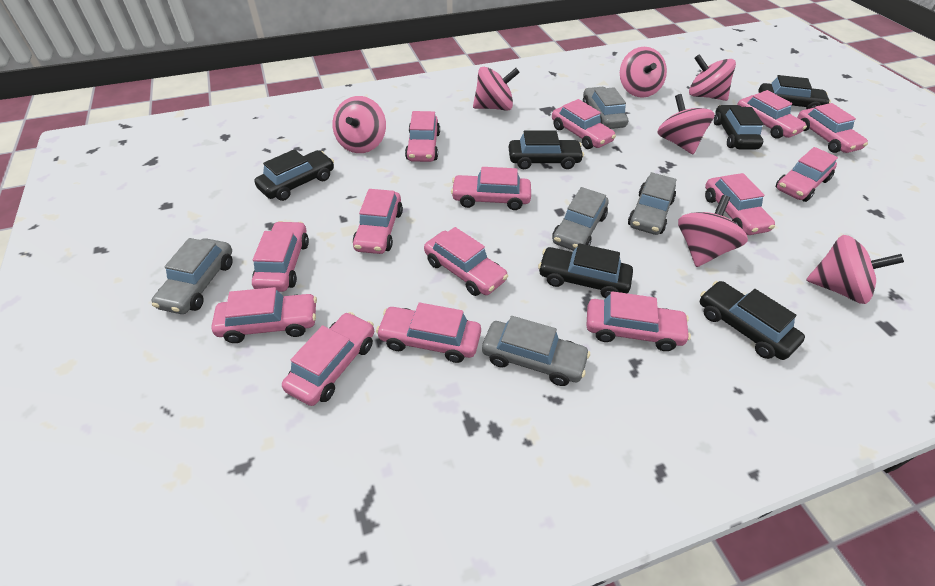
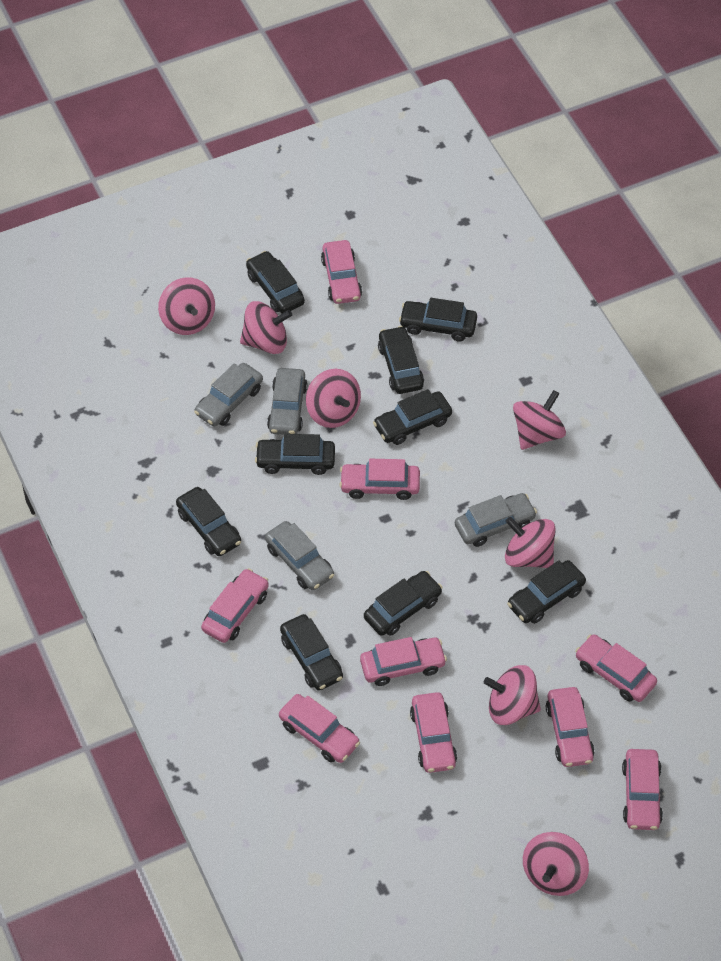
black car: 6 -> 9
grey car: 5 -> 4
pink car: 14 -> 9

